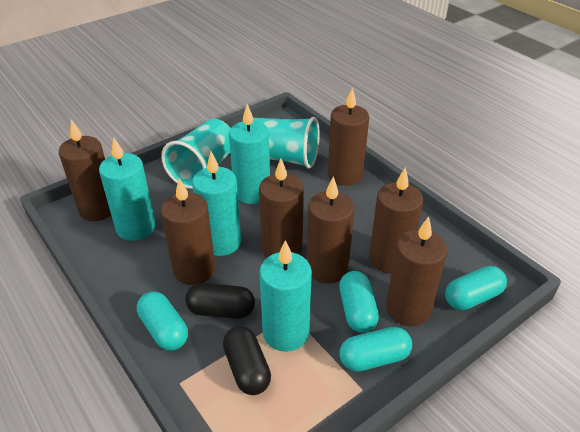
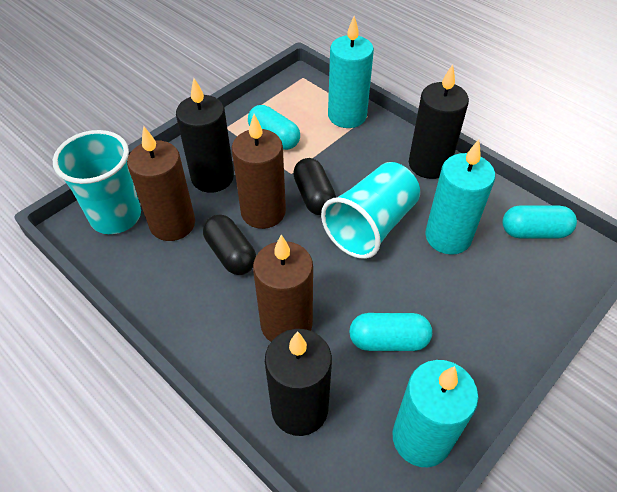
black candle: 0 -> 3
brown candle: 7 -> 3
turquoise candle: 4 -> 3
turquoise capsule: 4 -> 3

